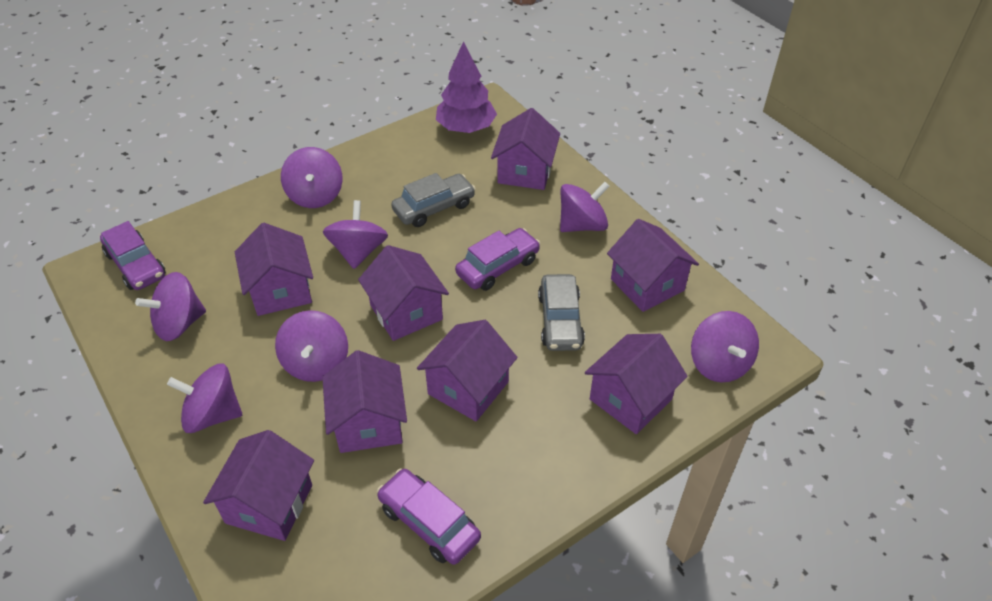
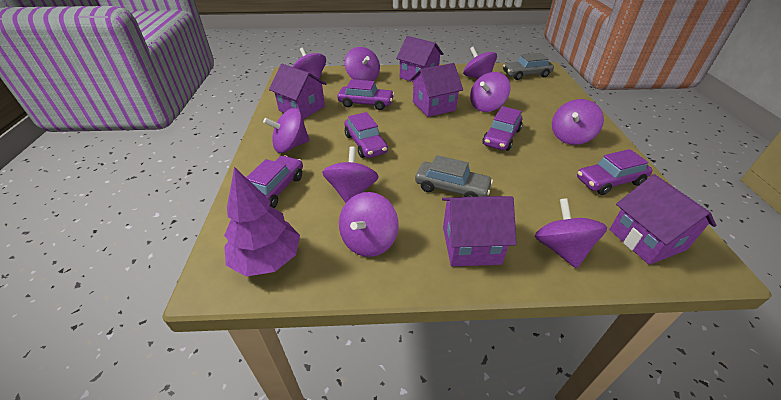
purple car: 3 -> 5
purple house: 8 -> 5
purple spinning top: 7 -> 9

